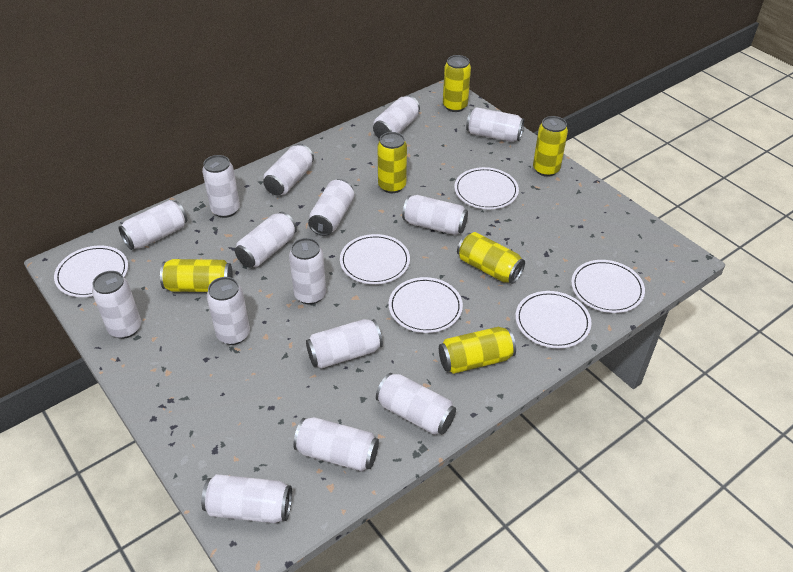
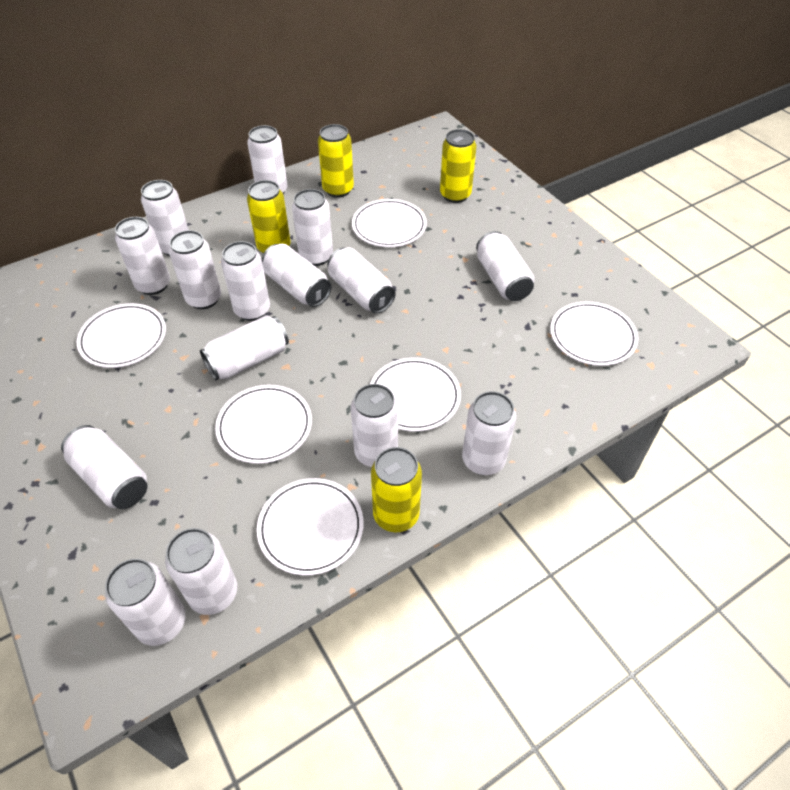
yellow can: 6 -> 4

